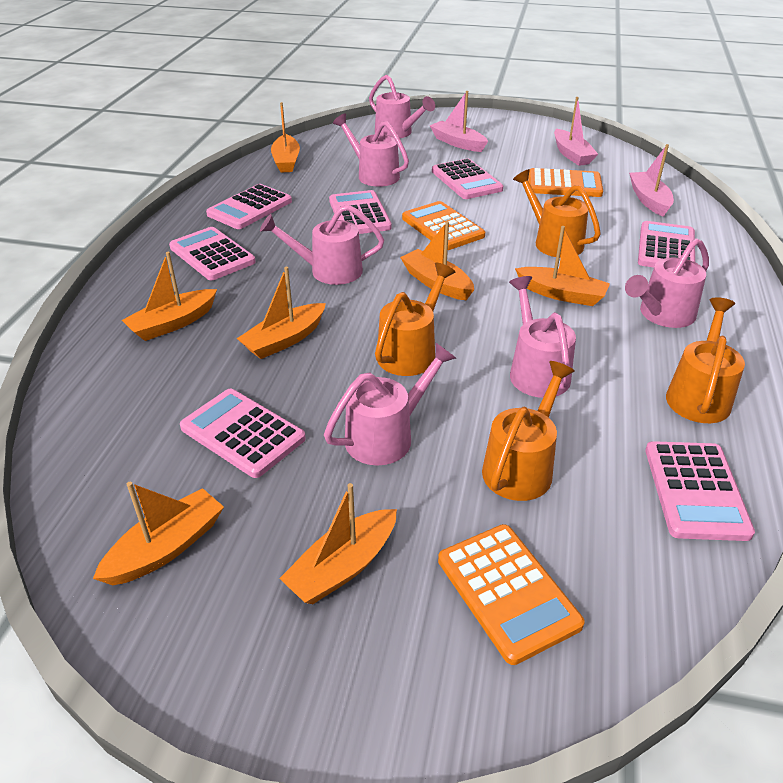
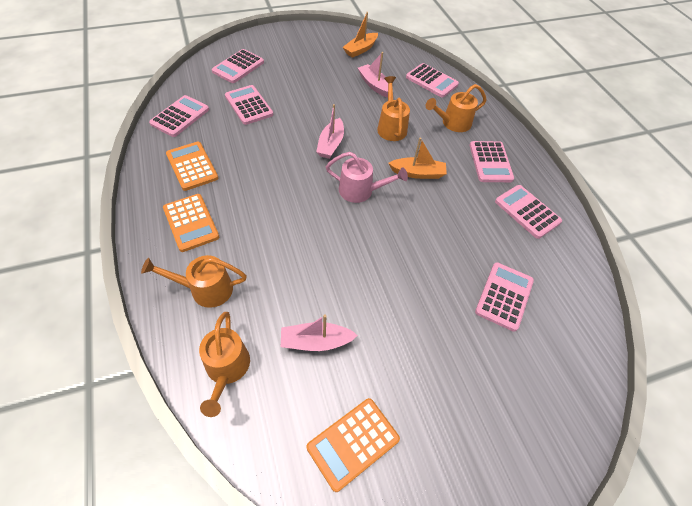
orange boat: 7 -> 2
pink watering can: 6 -> 1

